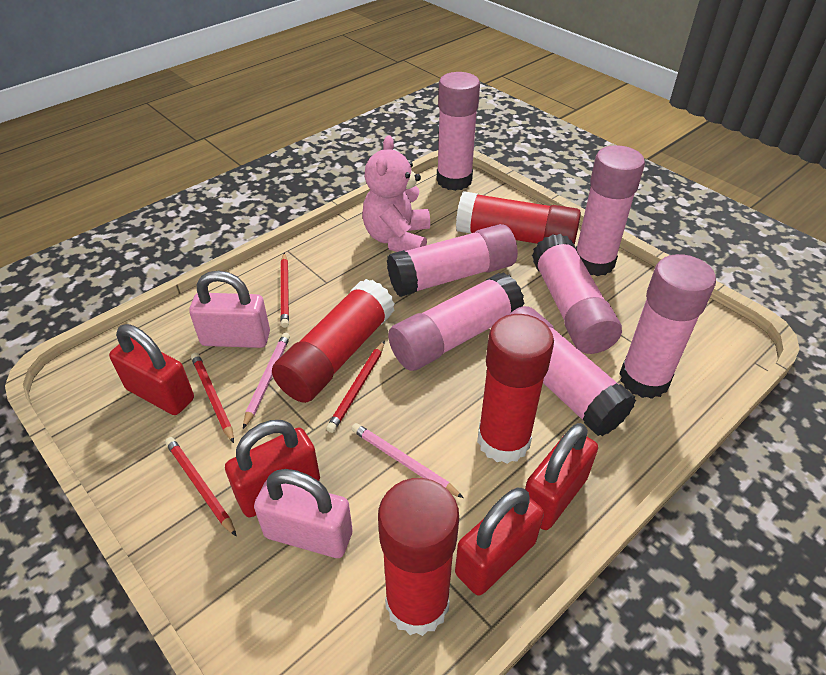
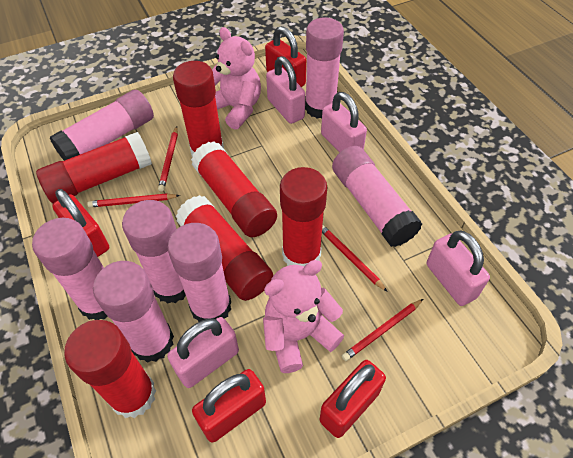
pink padlock: 2 -> 4
pink pencil: 2 -> 0
pink teddy bear: 1 -> 2
red glue stick: 4 -> 6

